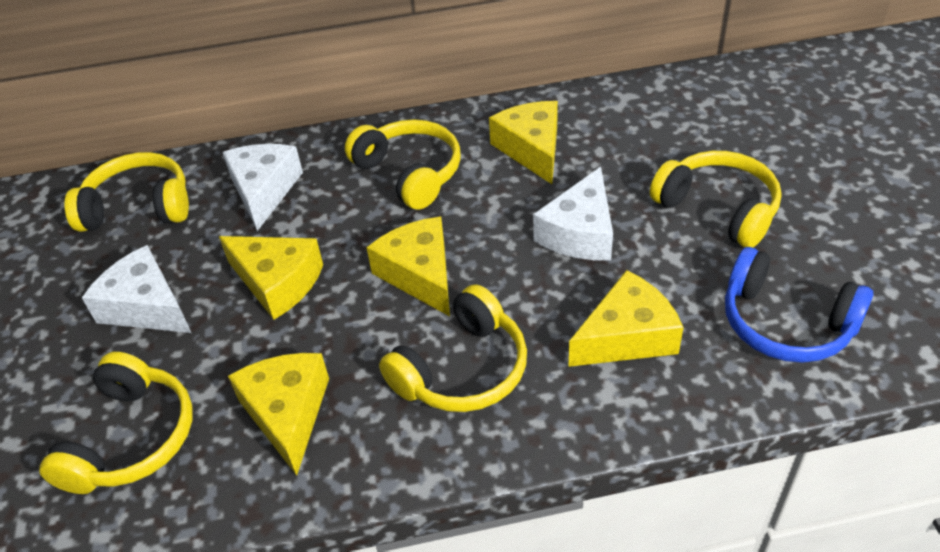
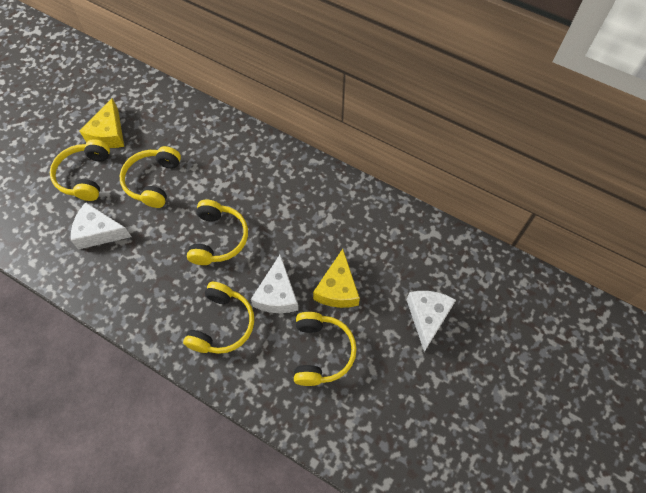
blue headphones: 1 -> 0
yellow cheese: 5 -> 2

